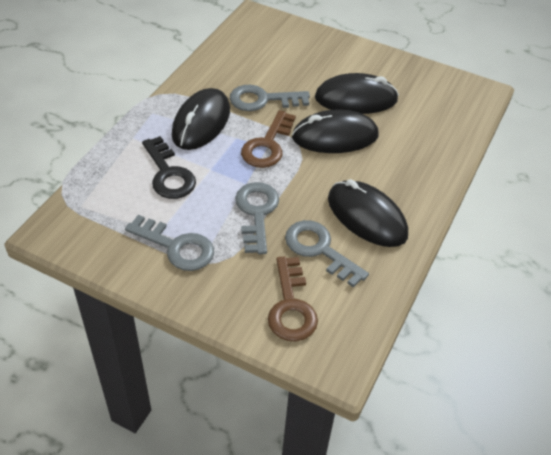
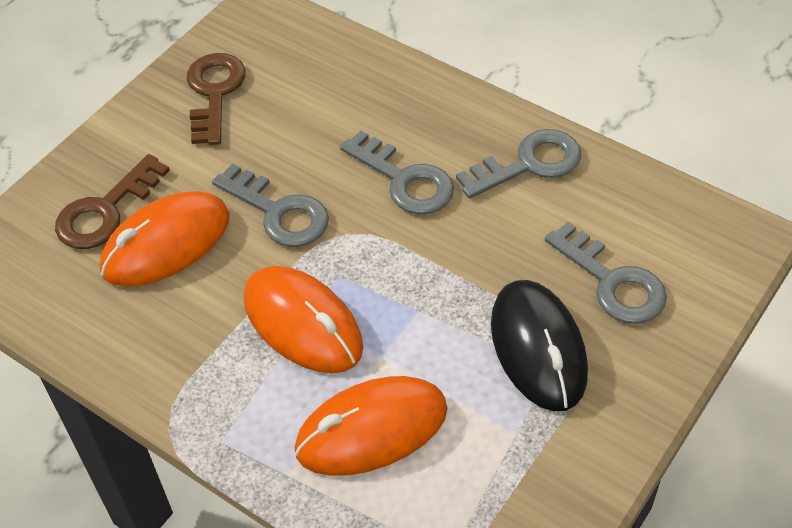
black key: 1 -> 0
black mouse: 4 -> 1
orange mouse: 0 -> 3

